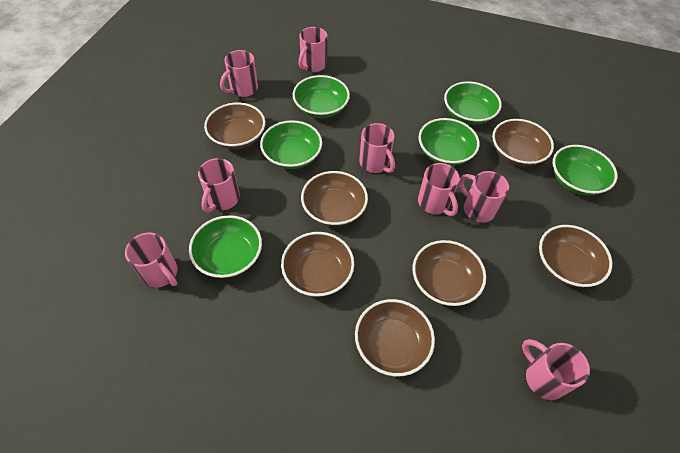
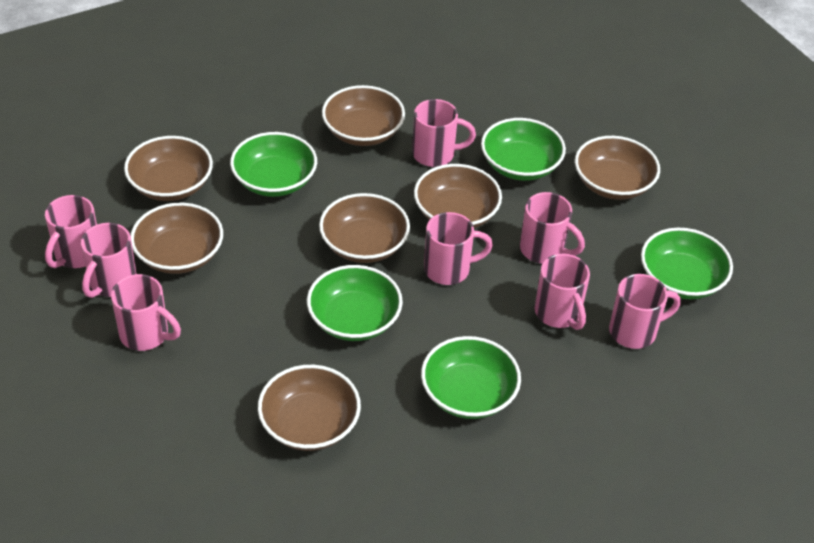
green bowl: 6 -> 5

